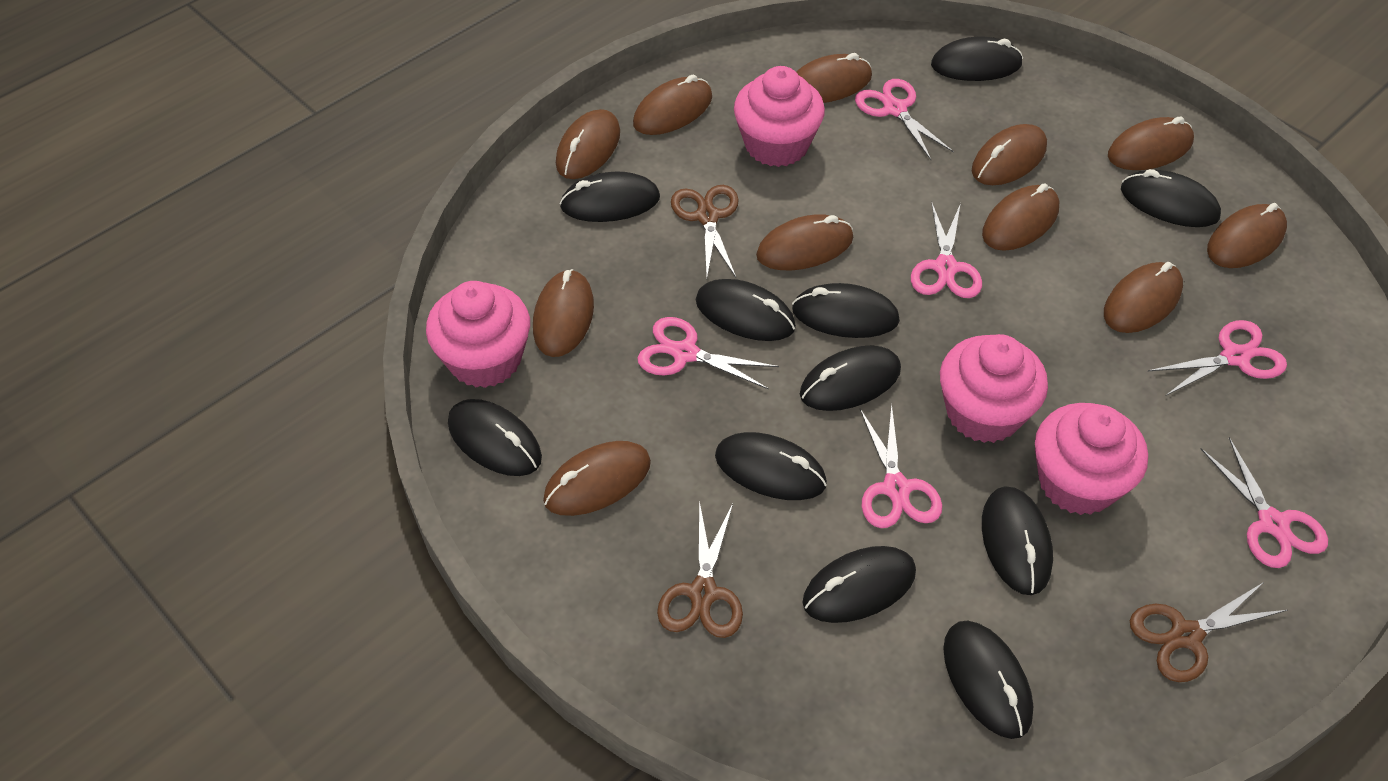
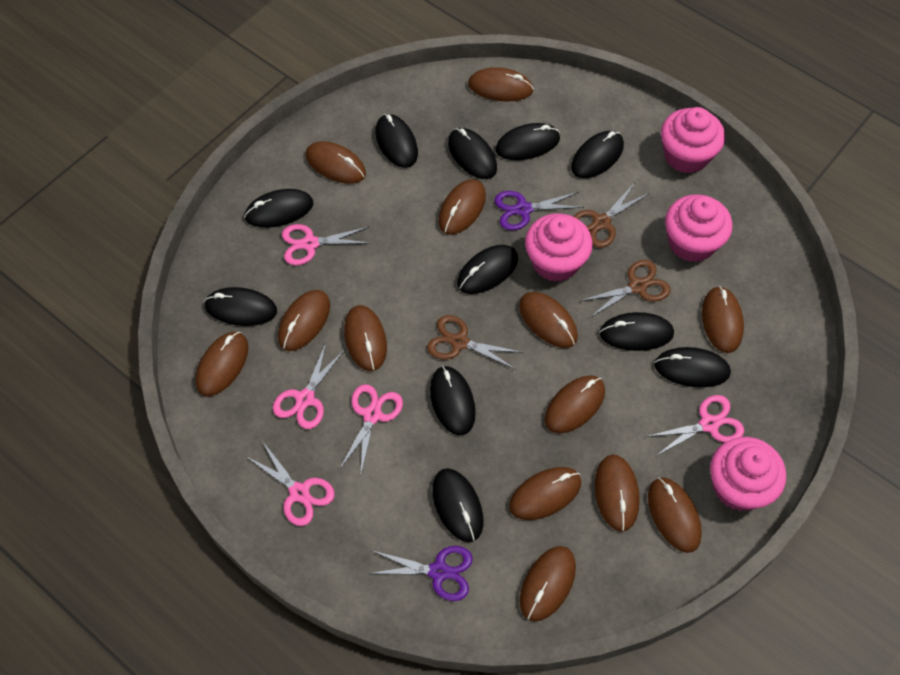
brown mouse: 11 -> 13
pink scissors: 6 -> 5
purple scissors: 0 -> 2

